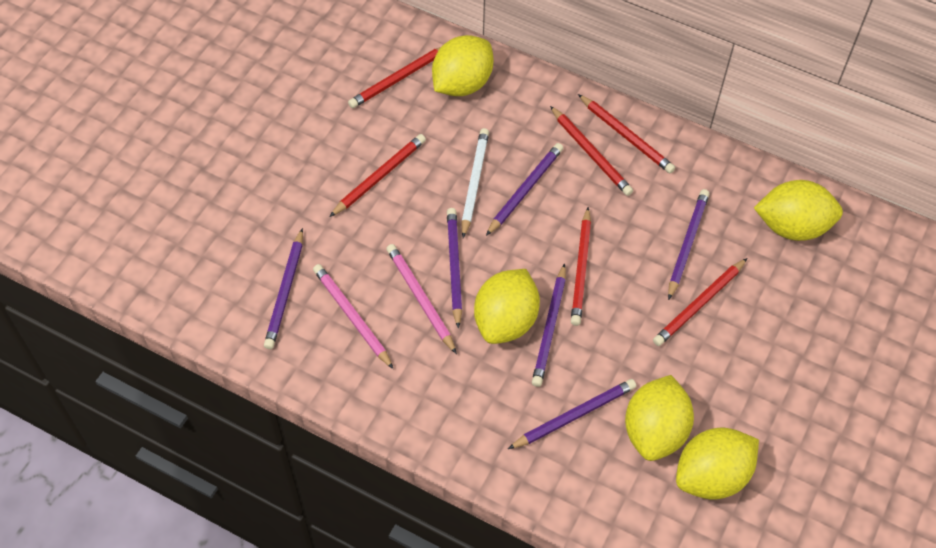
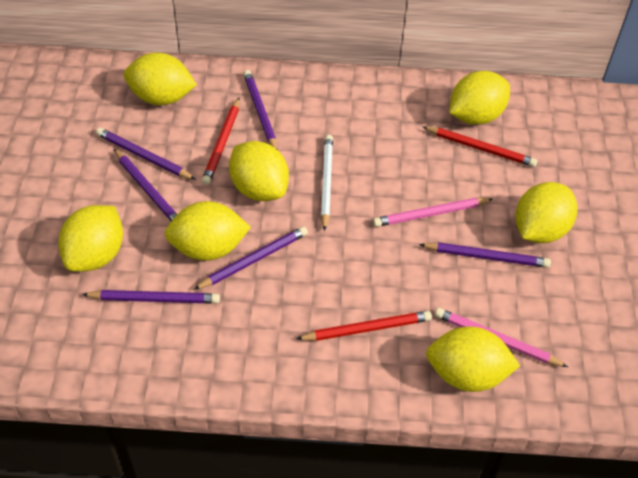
red pencil: 6 -> 3
yellow lemon: 5 -> 7

